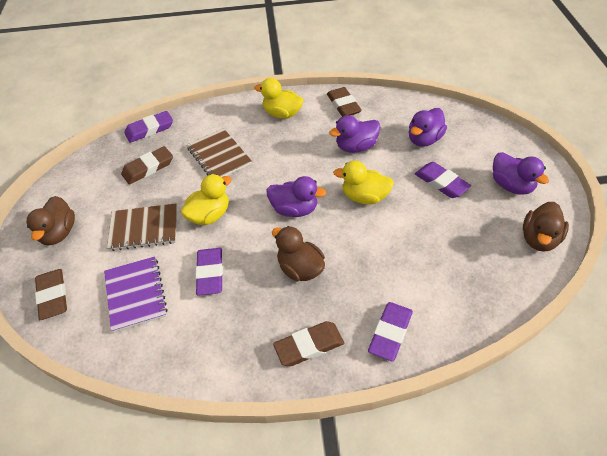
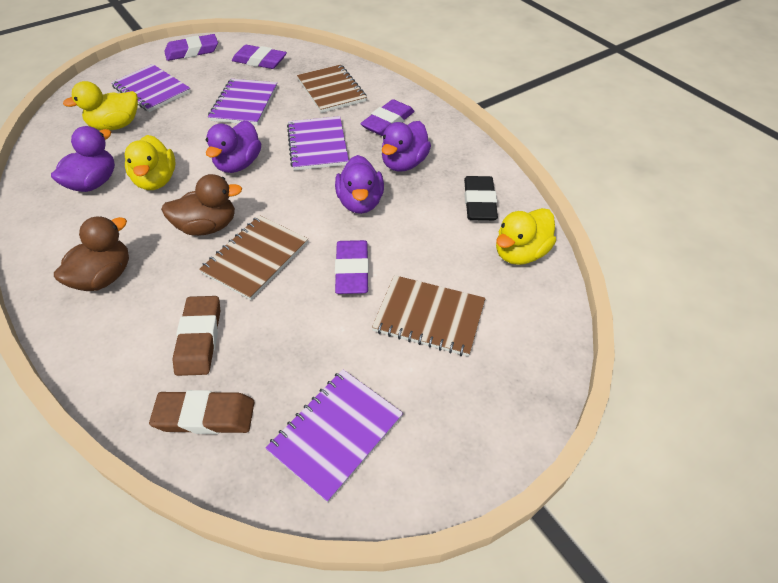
black eraser: 0 -> 1
brown duck: 3 -> 2
brown eraser: 4 -> 2
brown notebook: 2 -> 3
purple notebook: 1 -> 4

